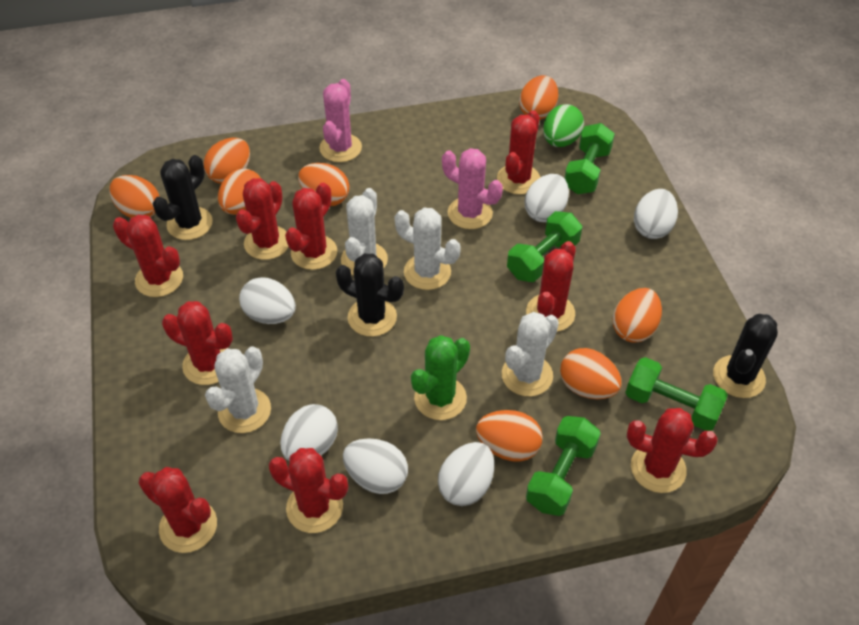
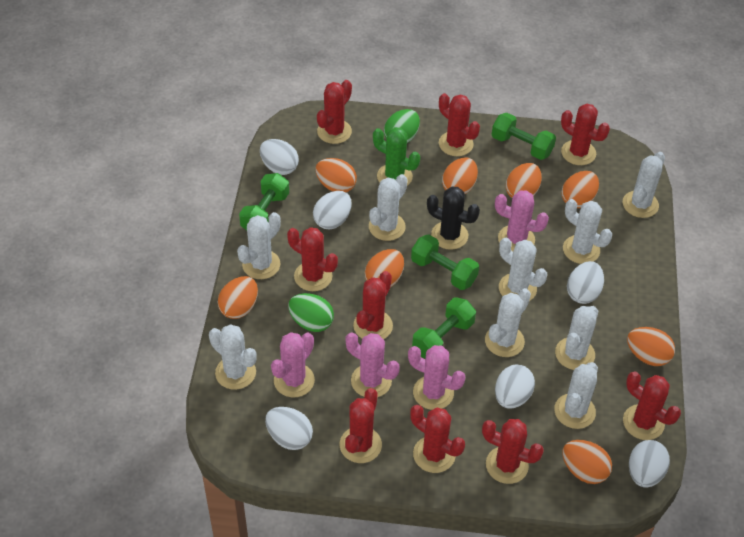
black cactus: 3 -> 1
green egg: 1 -> 2
pink cactus: 2 -> 4
white cactus: 4 -> 9

